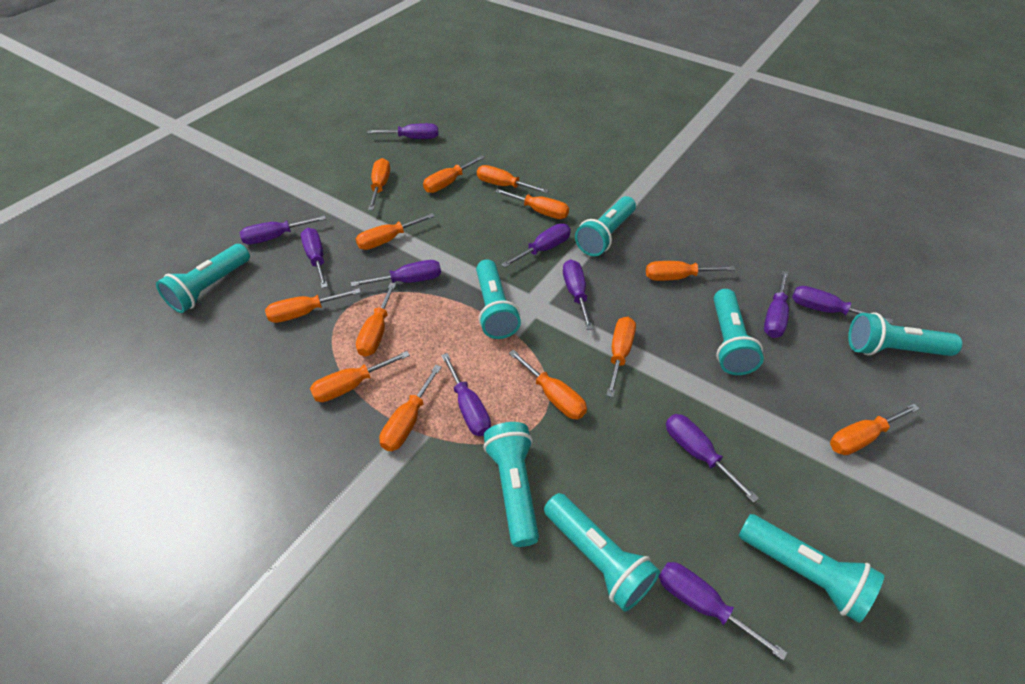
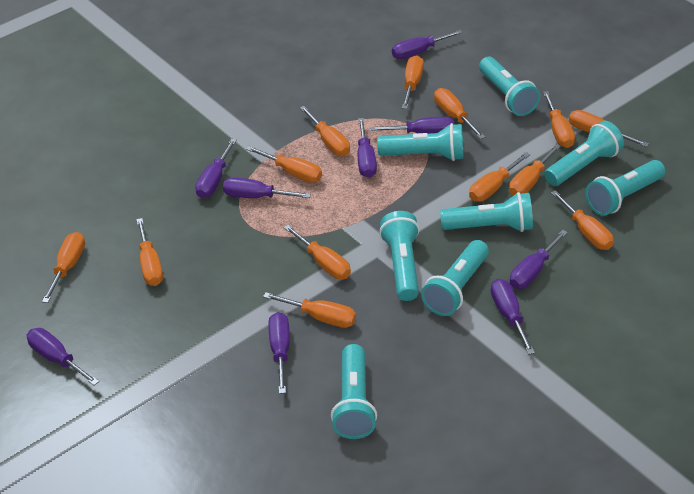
purple screwdriver: 11 -> 9

